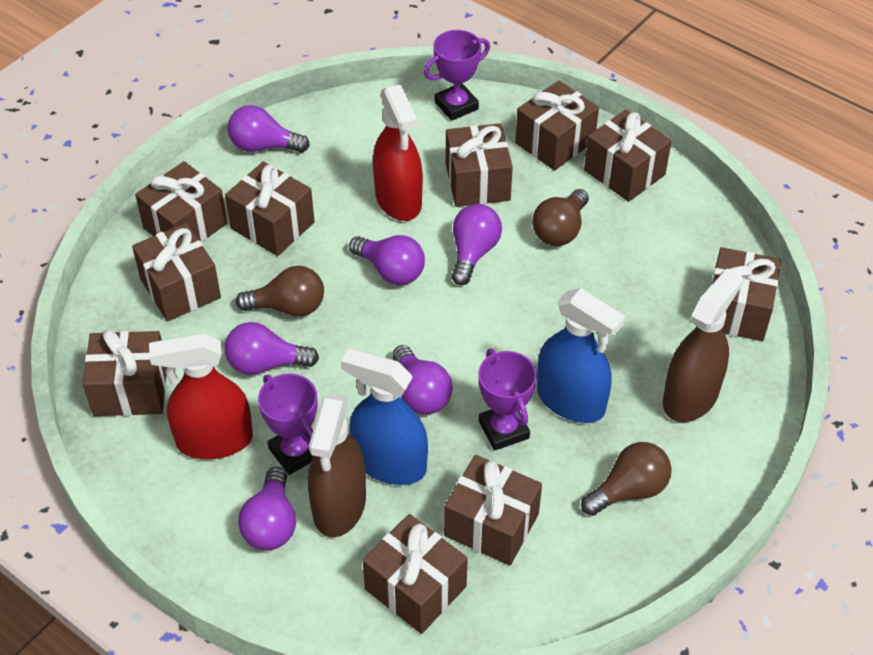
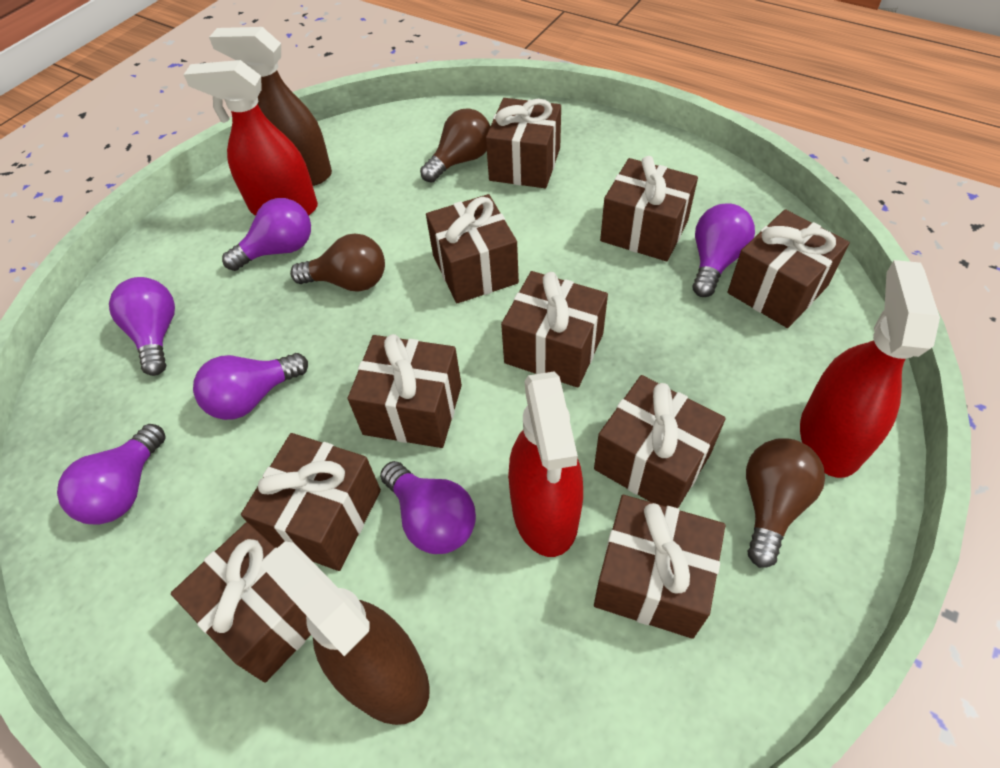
blue spray bottle: 2 -> 0
purple trophy: 3 -> 0
red spray bottle: 2 -> 3

